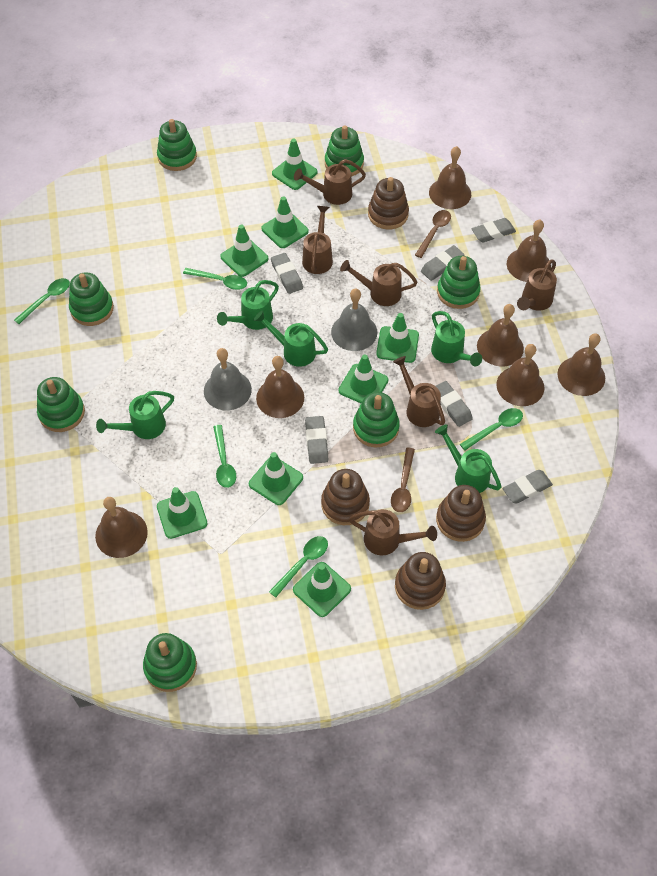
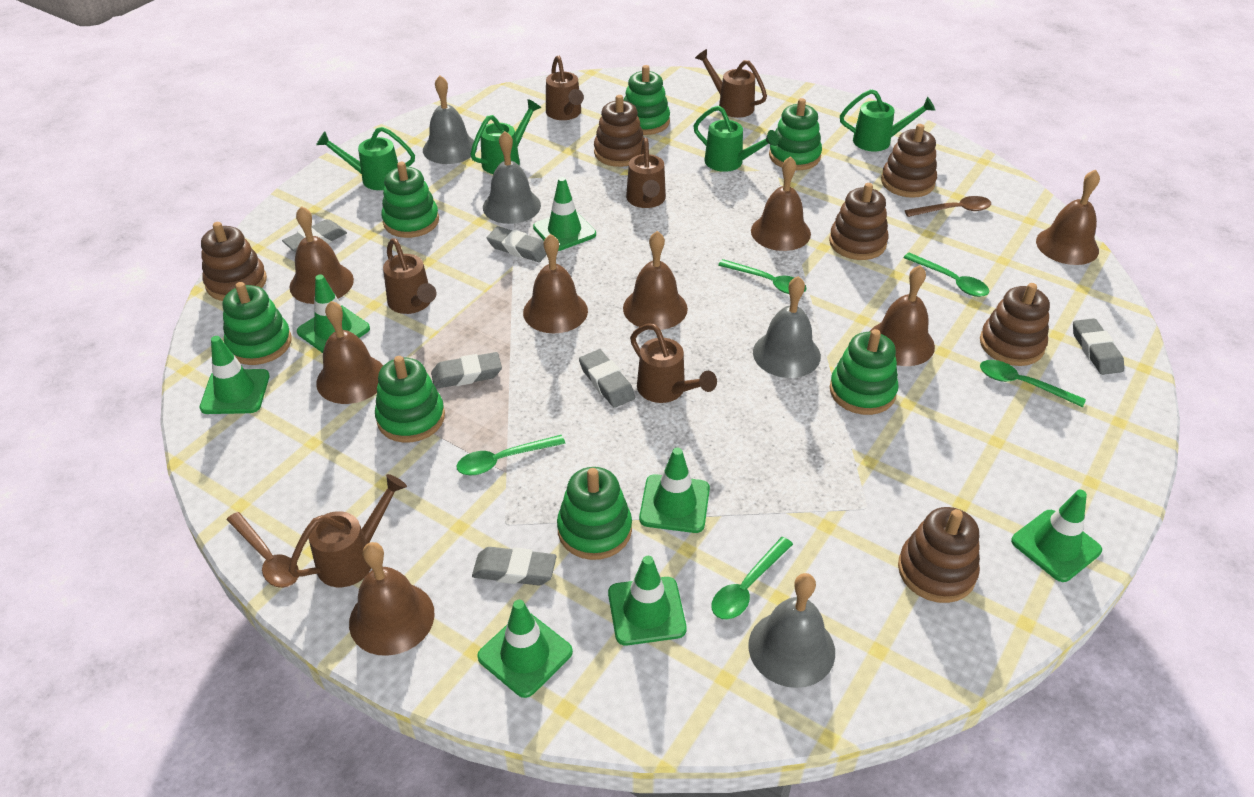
brown bell: 7 -> 8
brown stacking toy: 4 -> 6
green traffic cone: 8 -> 7
green watering can: 5 -> 4
grey bell: 2 -> 4

